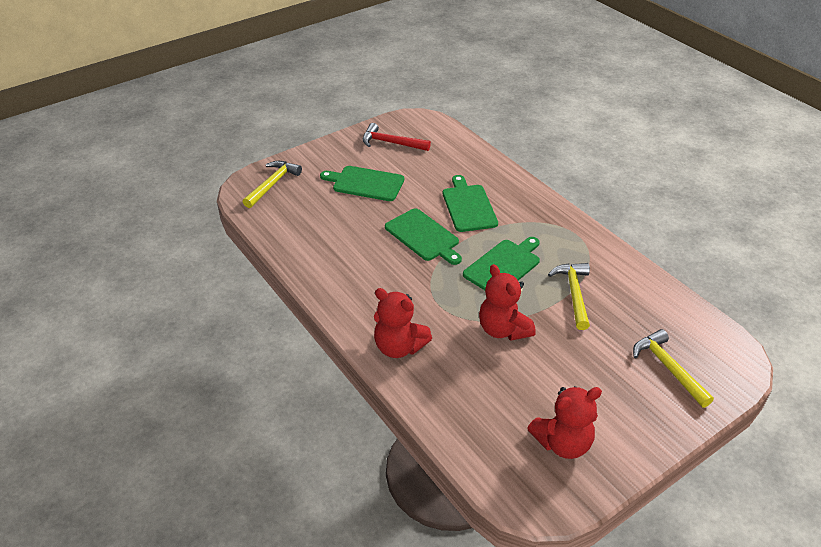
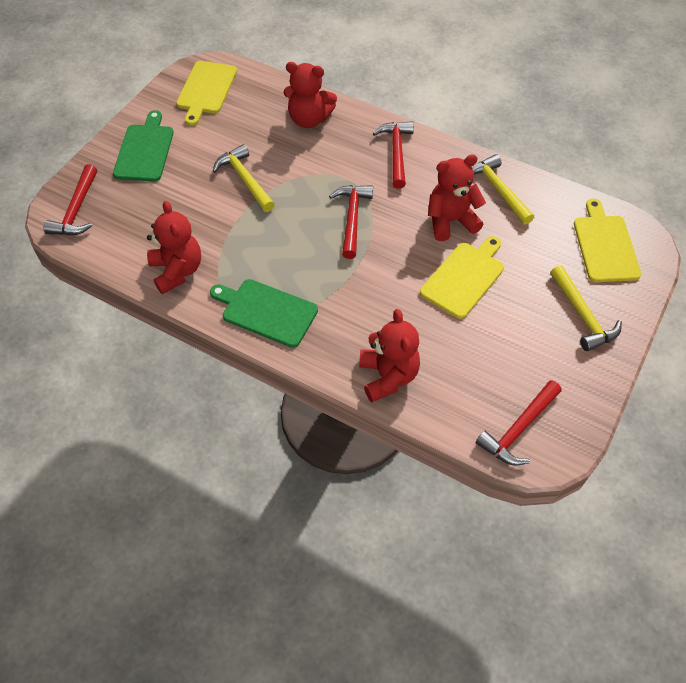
green cutting board: 4 -> 2
red hammer: 1 -> 4
red teddy bear: 3 -> 4
yellow cutting board: 0 -> 3

